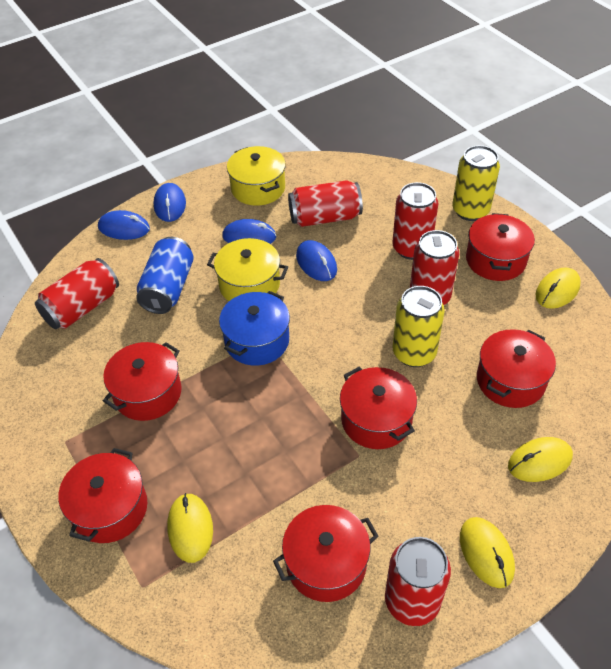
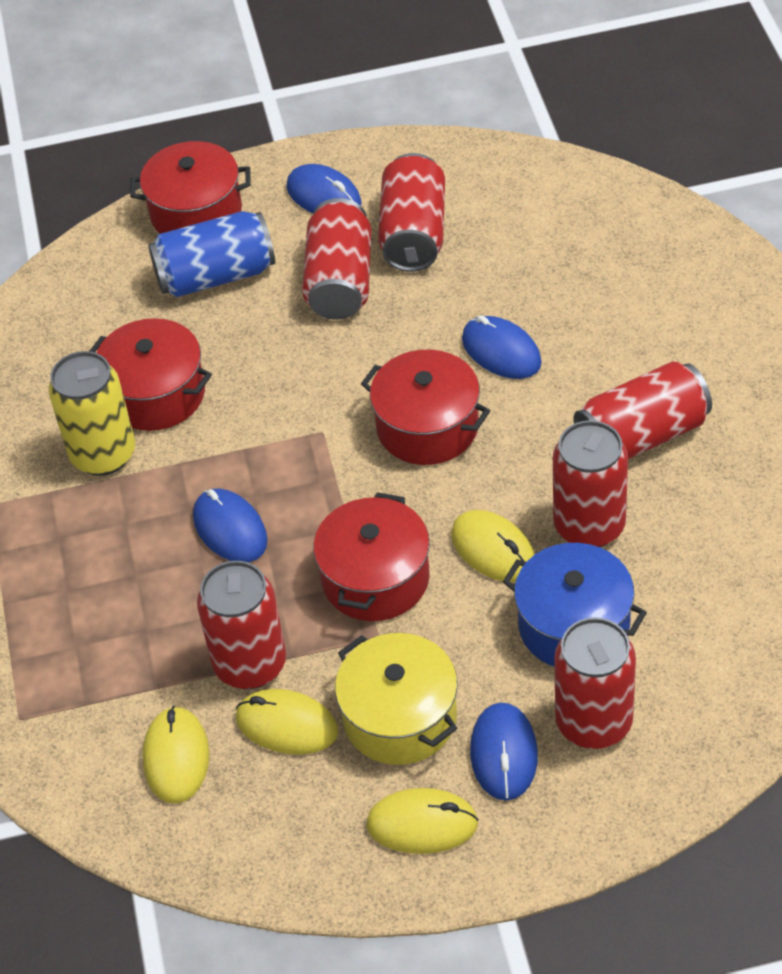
red can: 5 -> 6
red pot: 6 -> 4
yellow can: 2 -> 1
yellow pot: 2 -> 1

